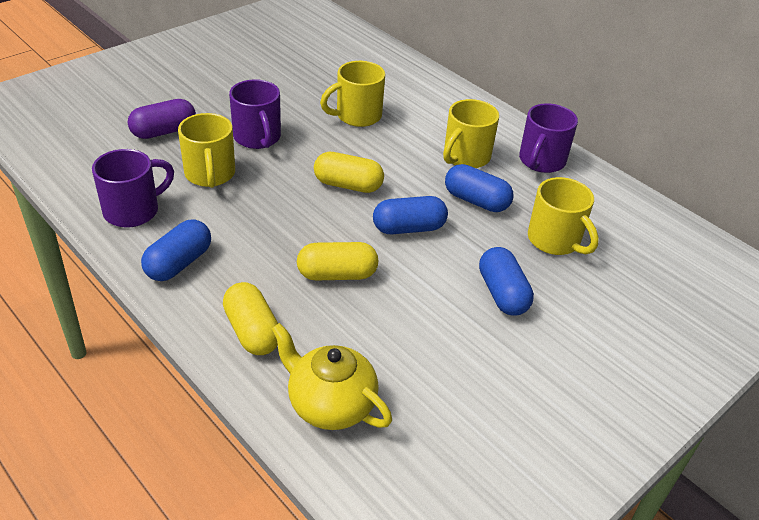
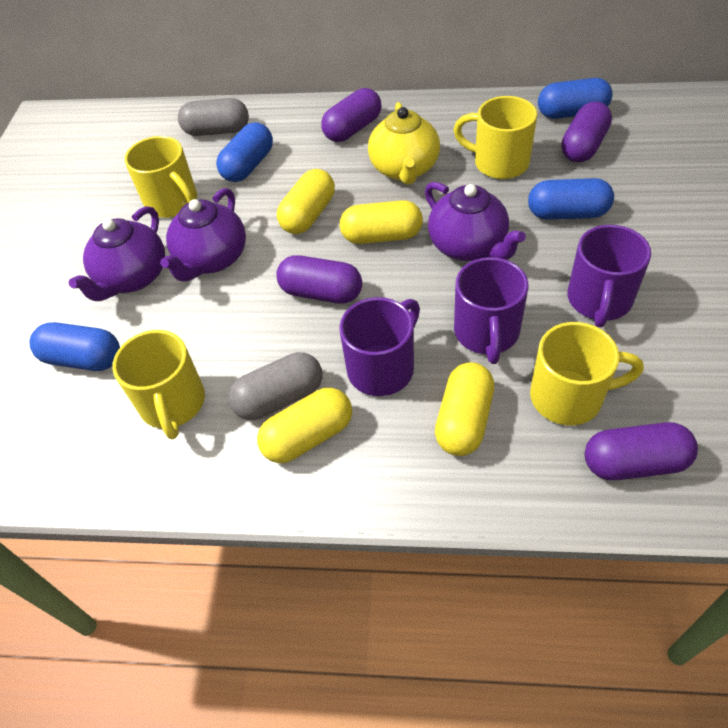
grey capsule: 0 -> 2
purple capsule: 1 -> 4
purple teapot: 0 -> 3
yellow capsule: 3 -> 4

